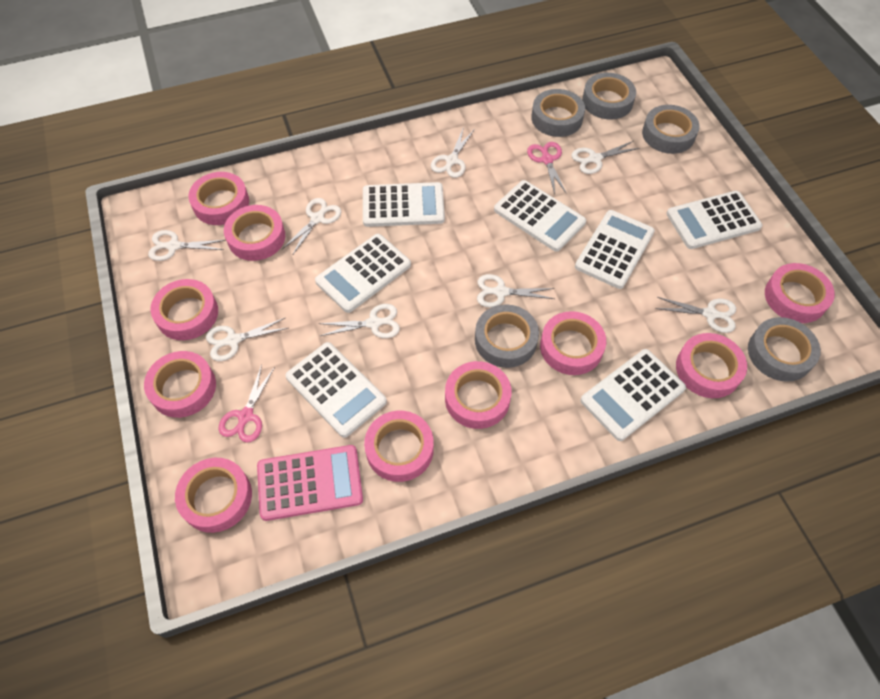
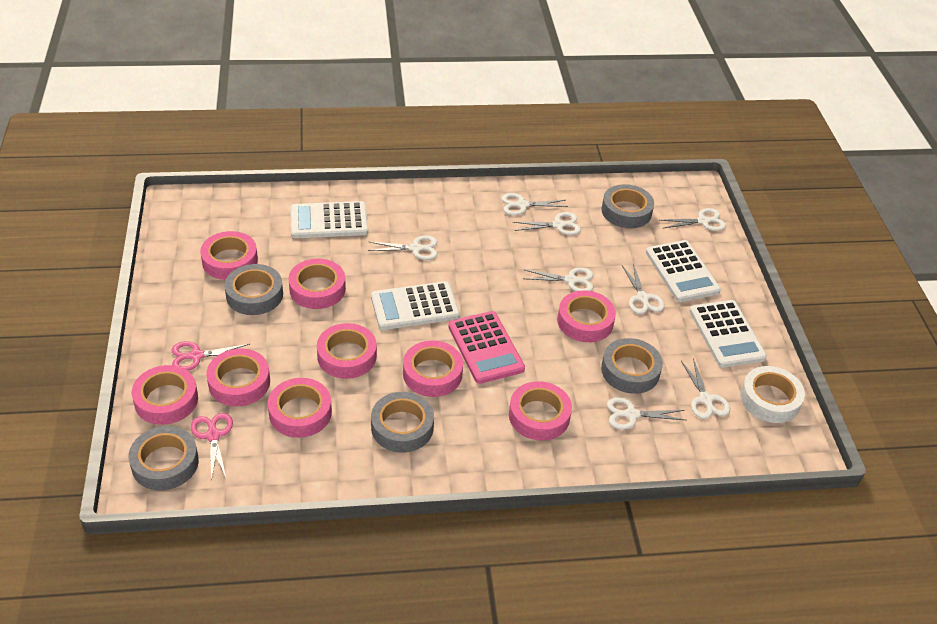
pink tape: 10 -> 9
white calculator: 7 -> 4
white tape: 0 -> 1

